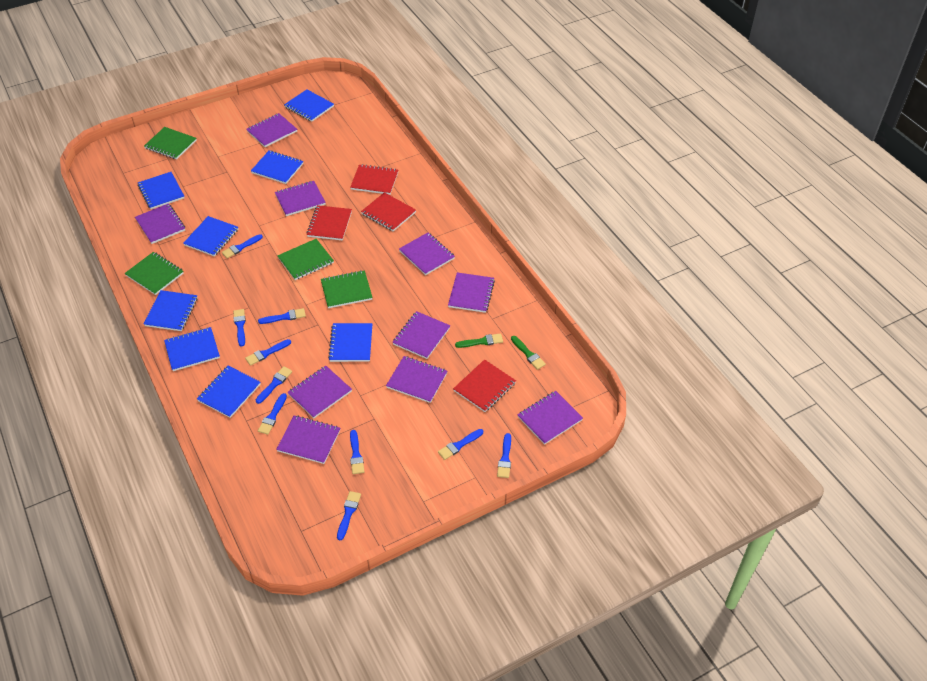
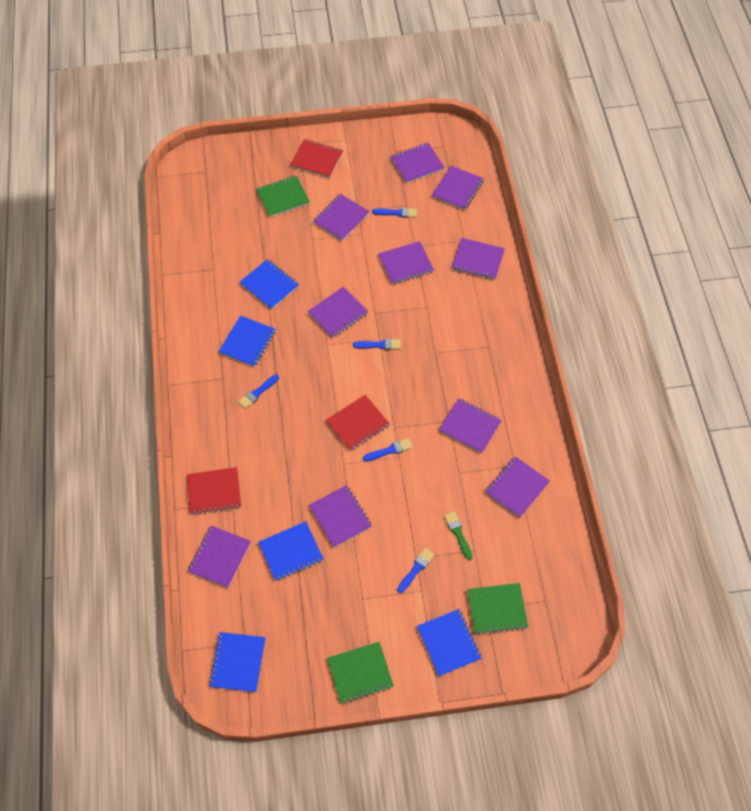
blue brush: 10 -> 5
blue notebook: 8 -> 5
green brush: 2 -> 1
green notebook: 4 -> 3
red notebook: 4 -> 3

